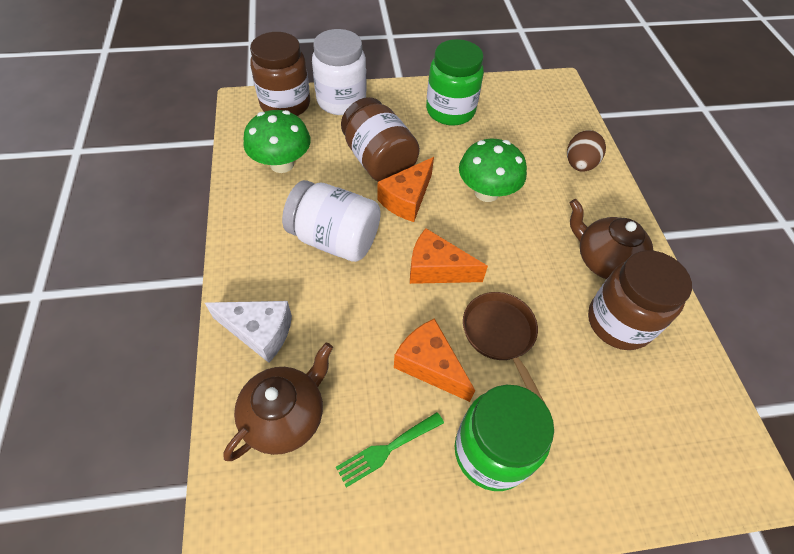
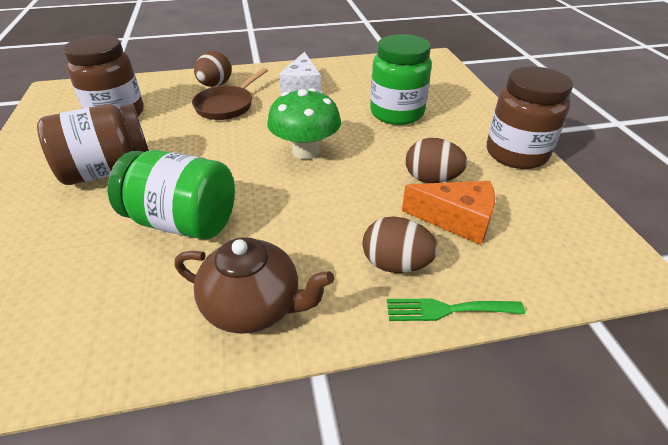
brown egg: 1 -> 3
brown teapot: 2 -> 1
green mushroom: 2 -> 1
orange cheese: 3 -> 1
white jar: 2 -> 0

